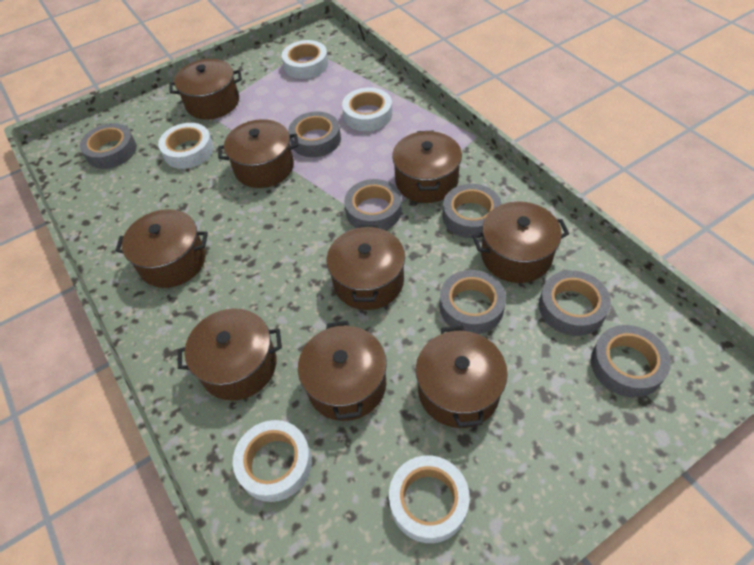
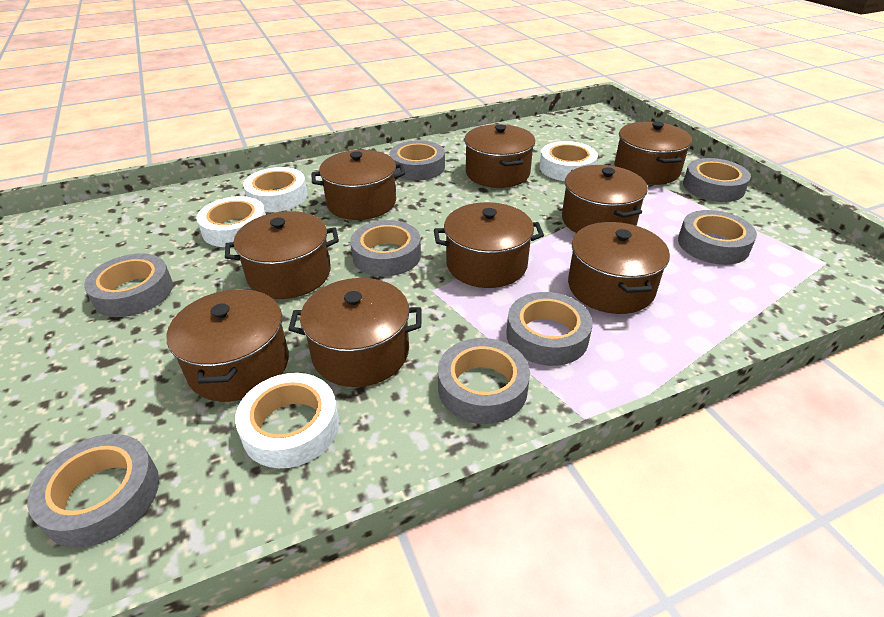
grey tape: 7 -> 8
white tape: 5 -> 4

